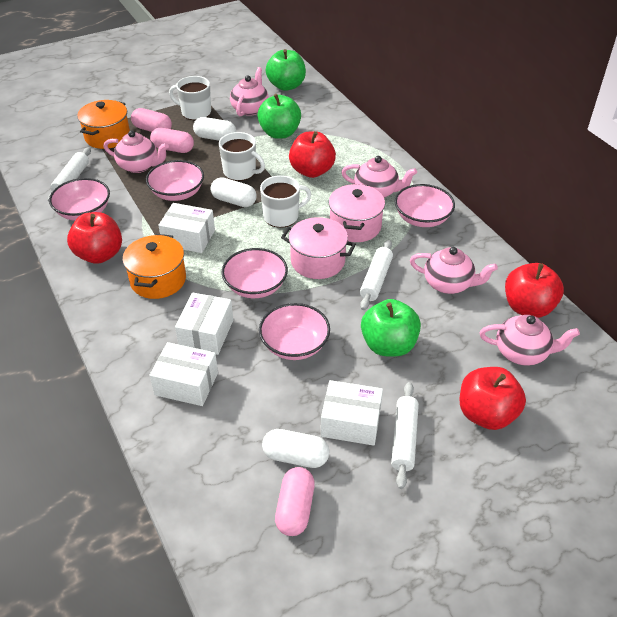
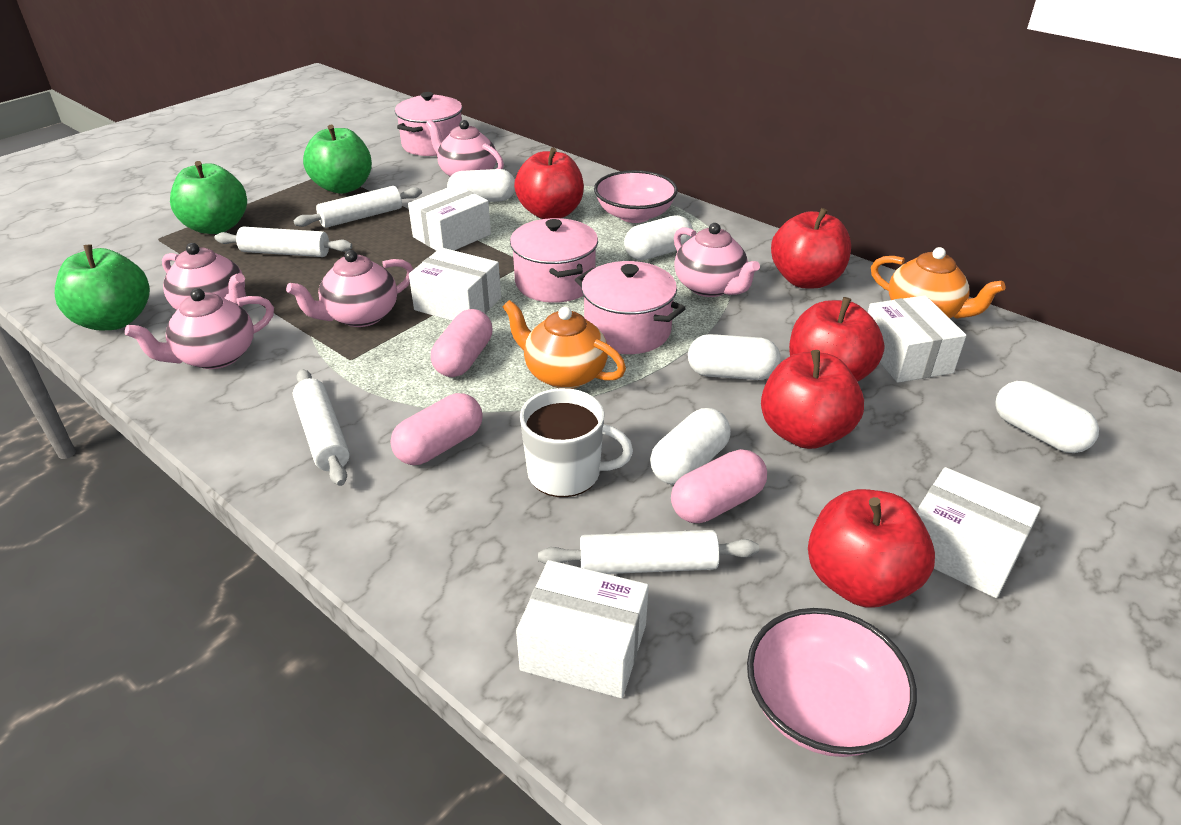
orange pot: 2 -> 0
orange teapot: 0 -> 2
pink bowl: 5 -> 2
pink pot: 2 -> 3
red apple: 4 -> 5
white box: 4 -> 5
white capsule: 3 -> 5
white mug: 3 -> 1
white rolling pin: 3 -> 4

